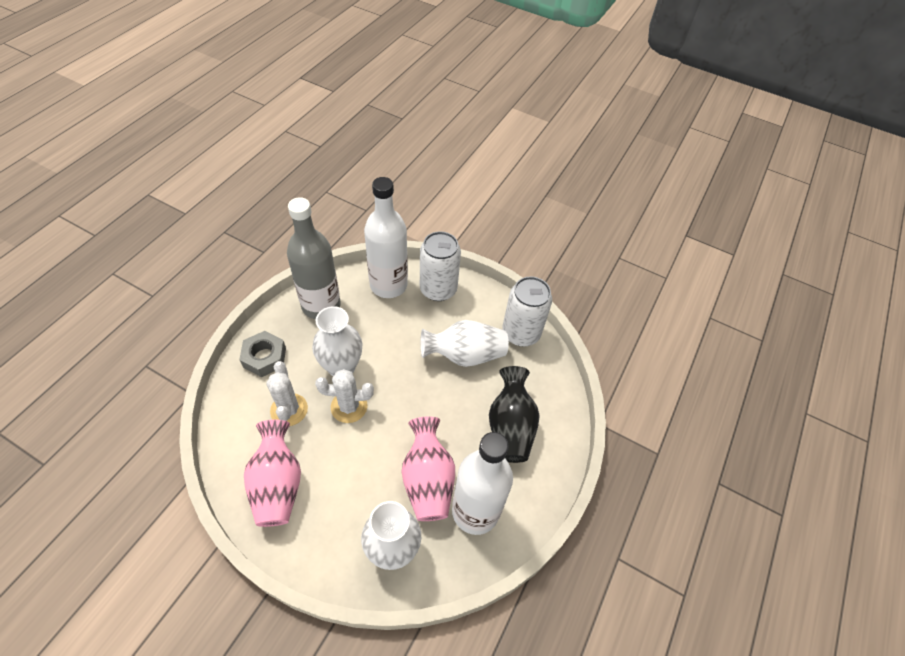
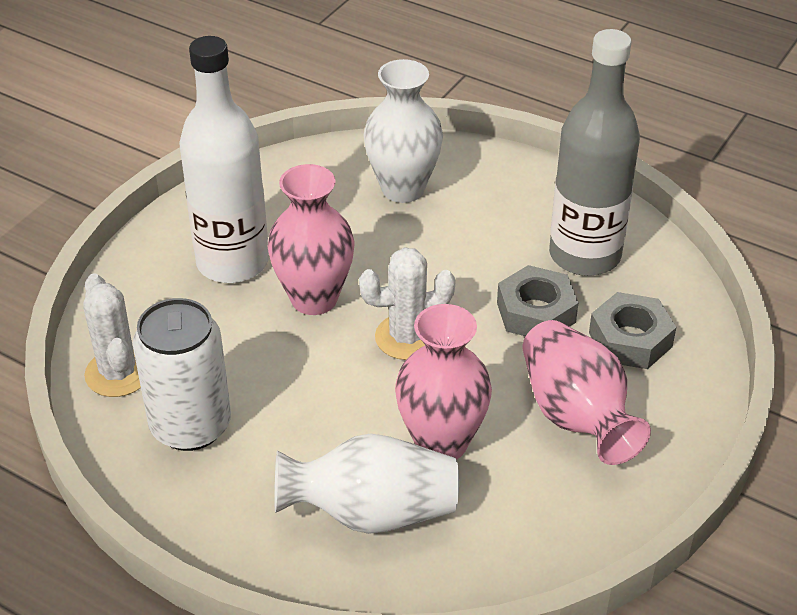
black vase: 1 -> 0
grey nut: 1 -> 2
pink vase: 2 -> 3
white bottle: 2 -> 1
white can: 2 -> 1
white vase: 3 -> 2

